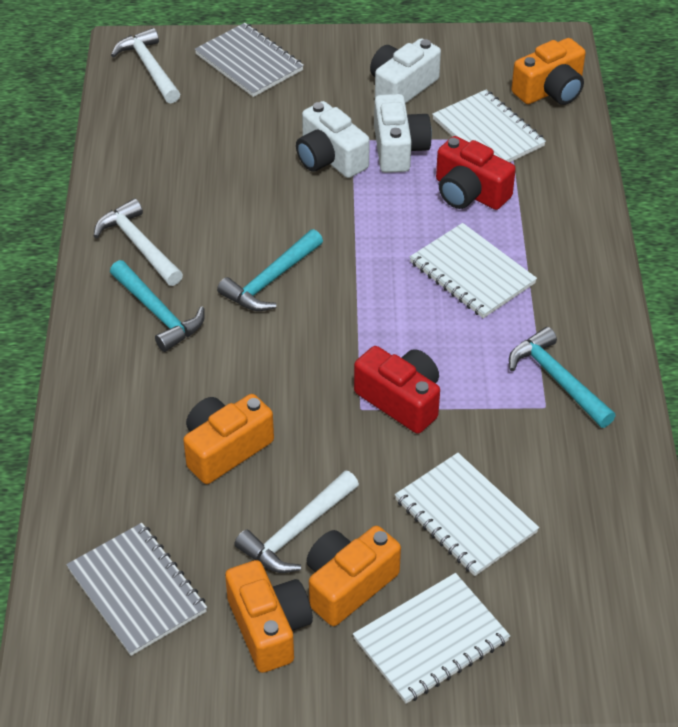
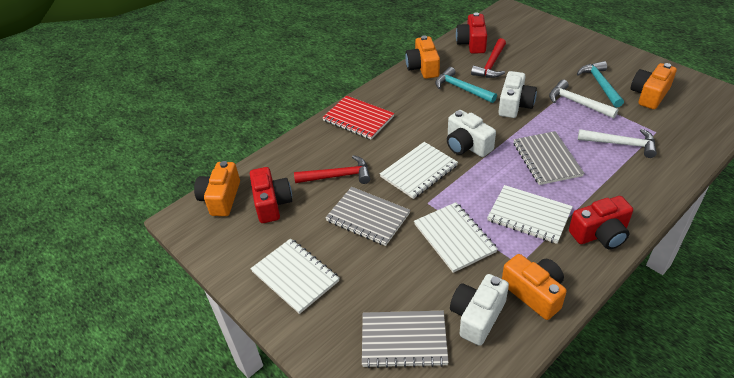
grey notebook: 2 -> 3
red camera: 2 -> 3
red hammer: 0 -> 2
red notebook: 0 -> 1
turquoise hammer: 3 -> 2
white hammer: 3 -> 2

